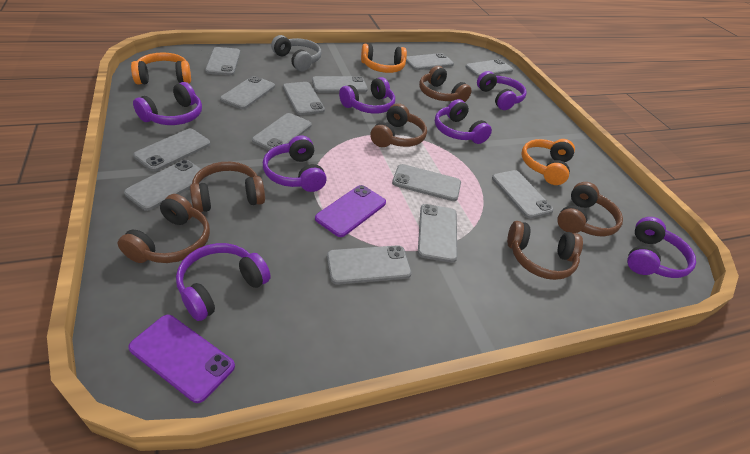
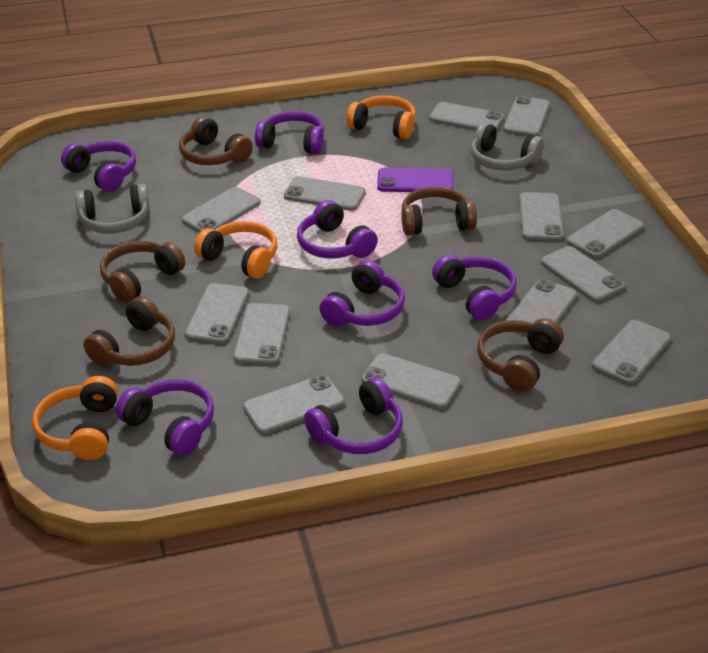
brown headphones: 6 -> 5
grey headphones: 1 -> 2
purple phone: 2 -> 1

